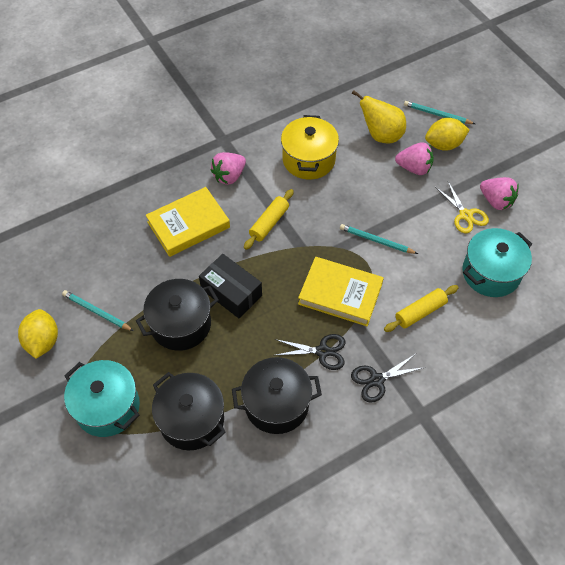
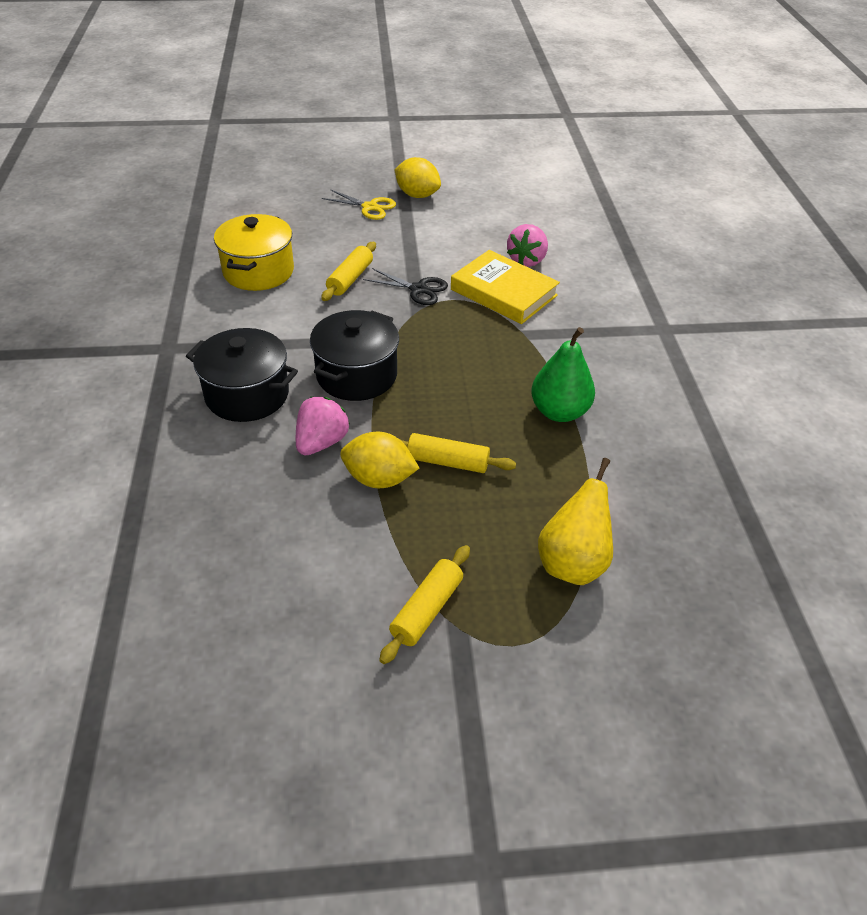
black box: 1 -> 0
black pot: 3 -> 2
black scissors: 2 -> 1
green pear: 0 -> 1
pink strawberry: 3 -> 2
turquoise pencil: 3 -> 0
turquoise pot: 2 -> 0
yellow book: 2 -> 1
yellow rolling pin: 2 -> 3

